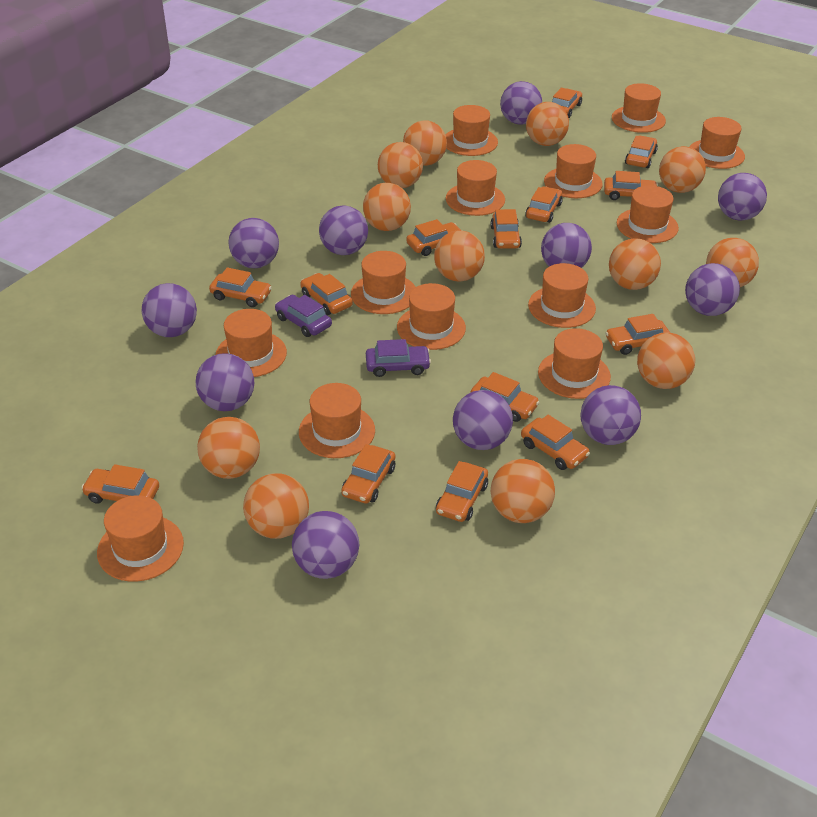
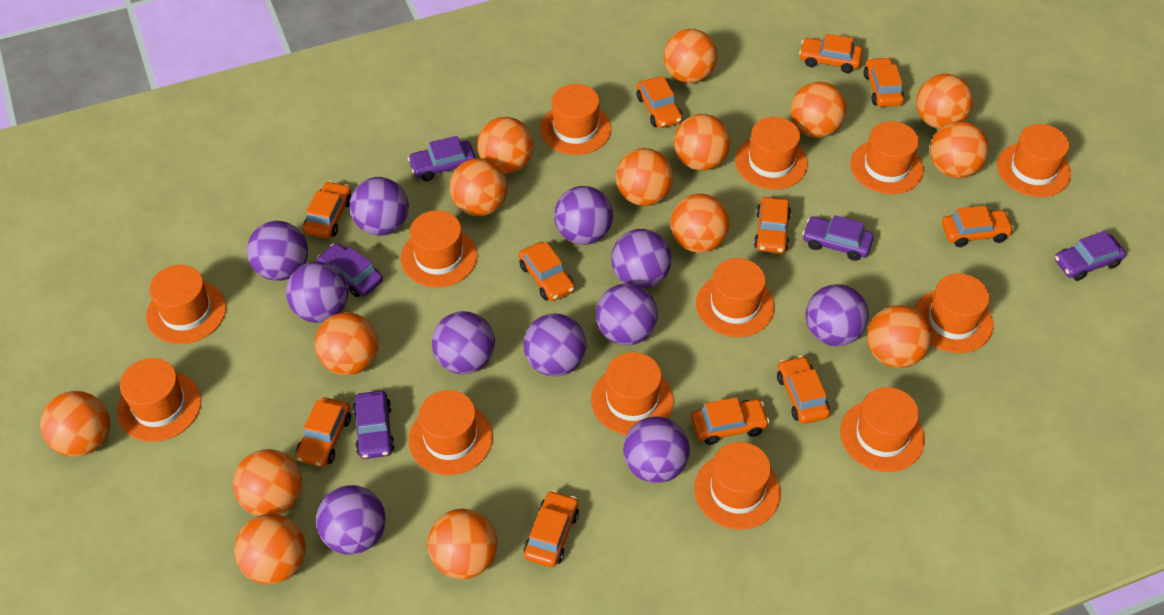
orange ball: 12 -> 15
orange car: 14 -> 11
purple car: 2 -> 5

